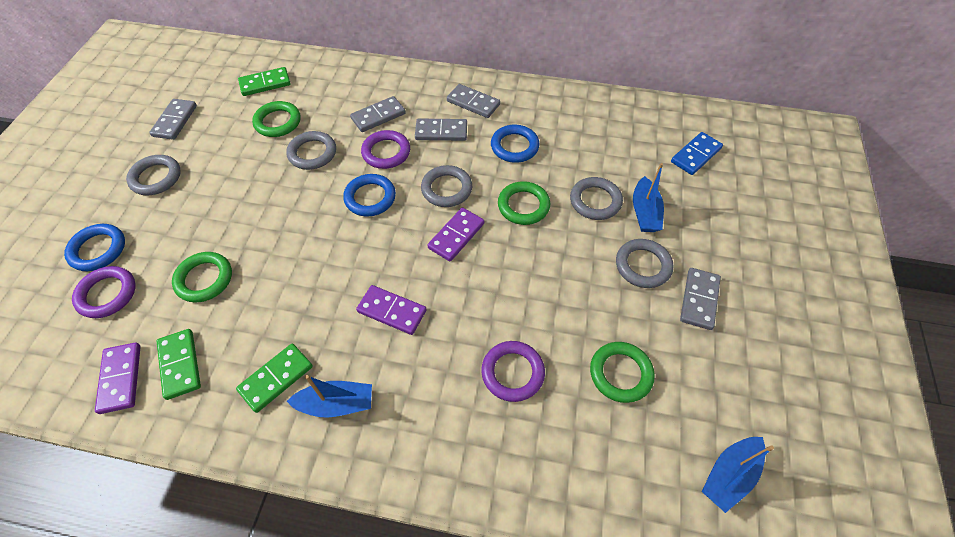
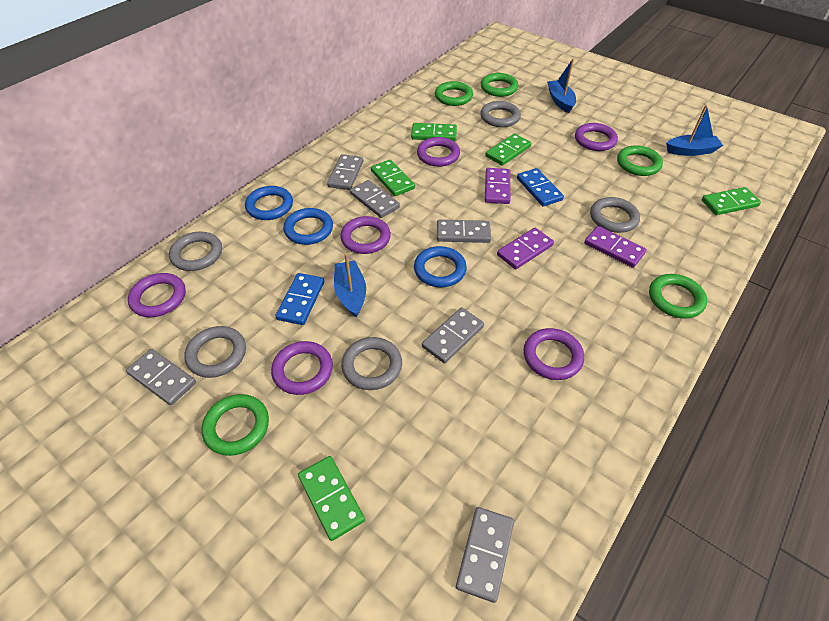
blue domino: 1 -> 2
green domino: 3 -> 5
green ring: 4 -> 5
grey domino: 5 -> 6
purple ring: 3 -> 6

